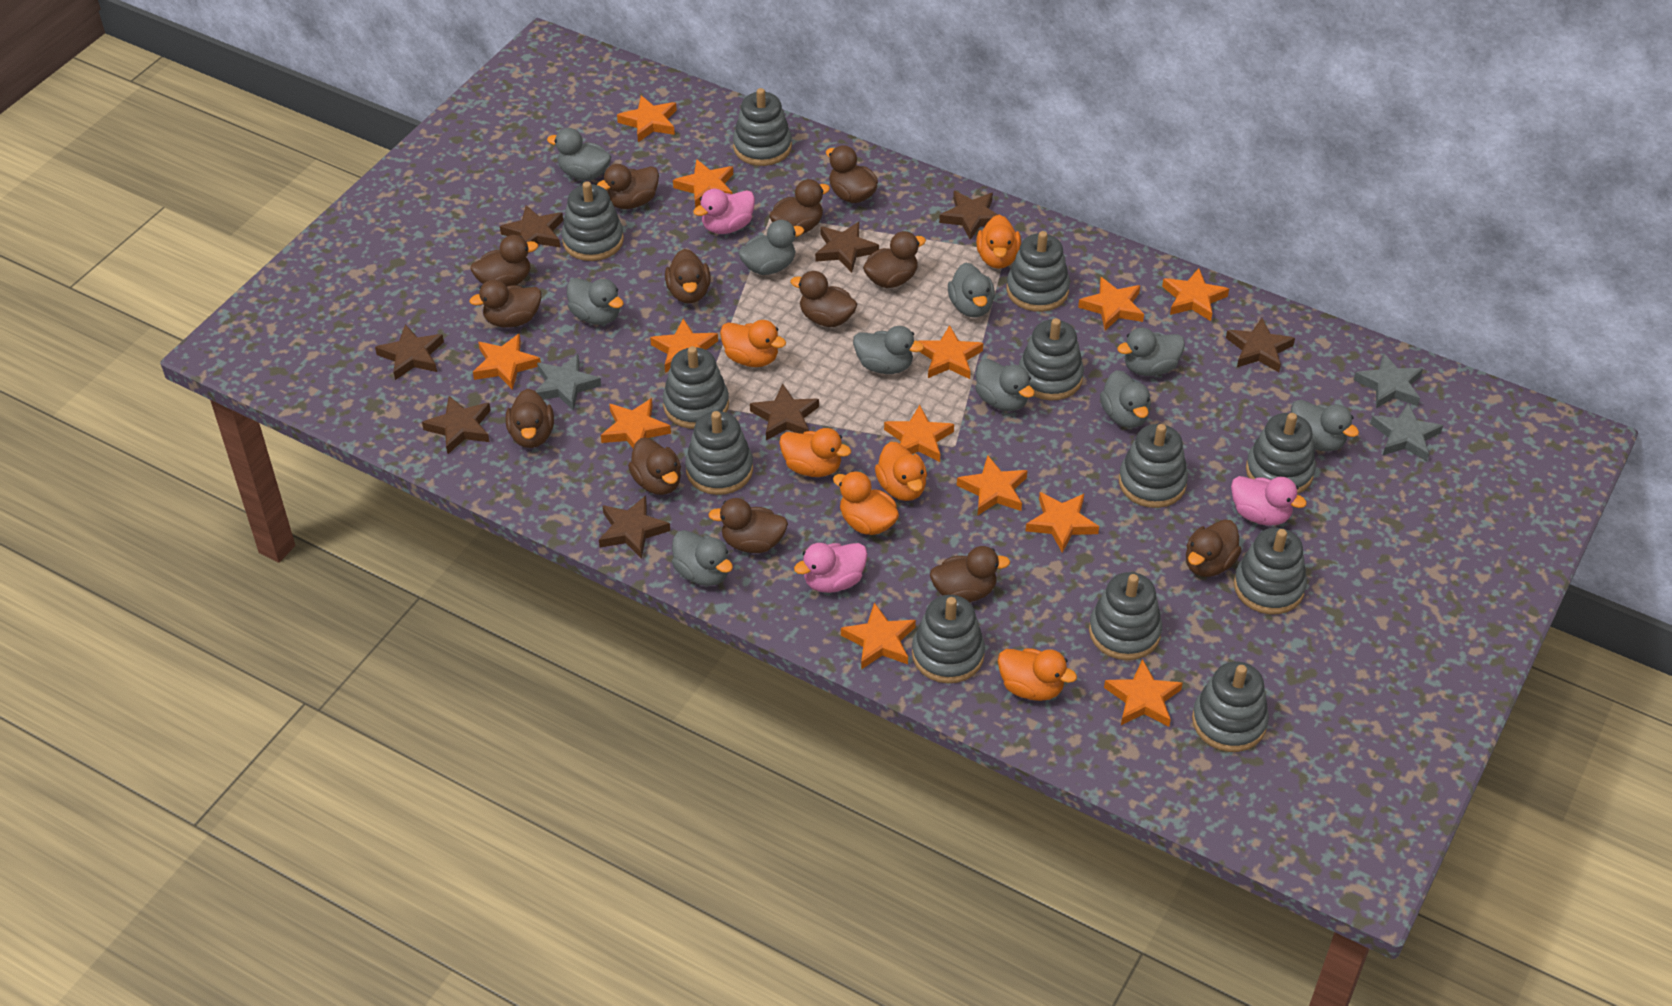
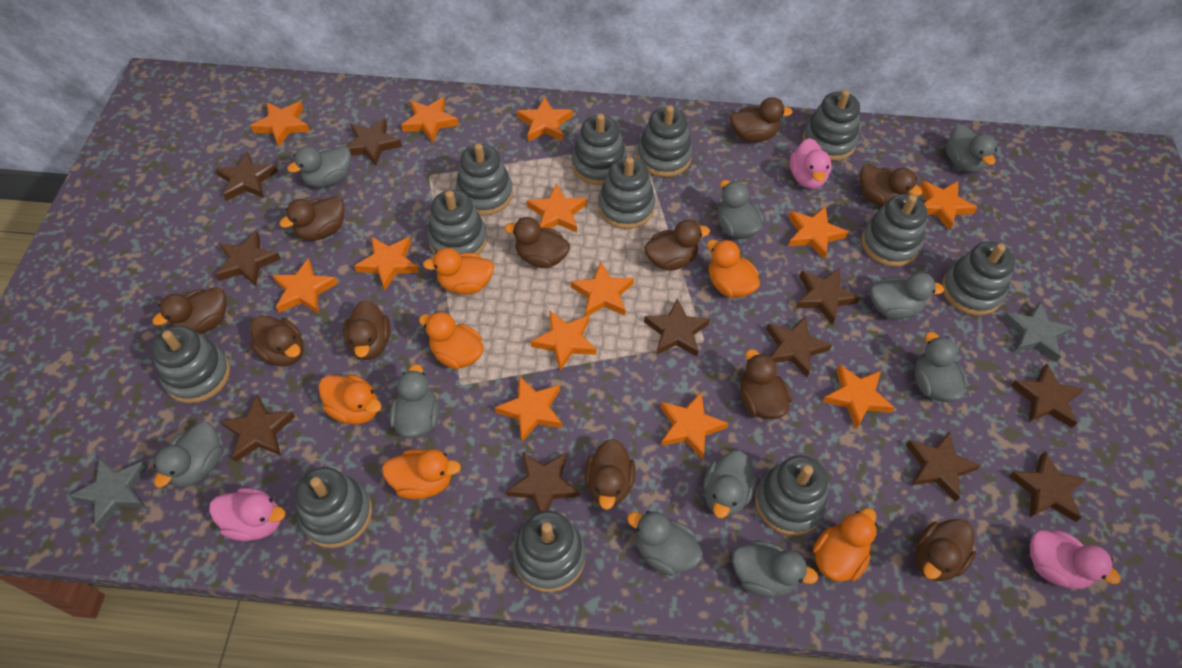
brown duck: 13 -> 11
brown star: 8 -> 11
grey star: 3 -> 2

